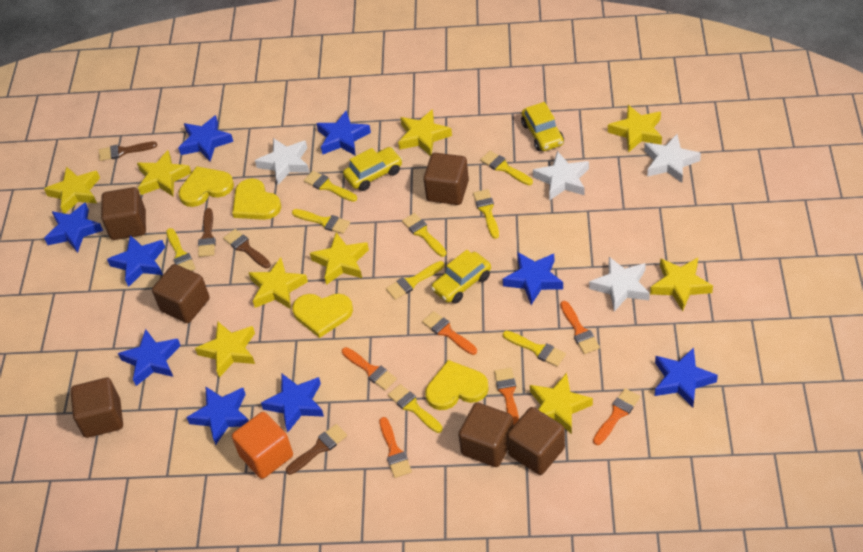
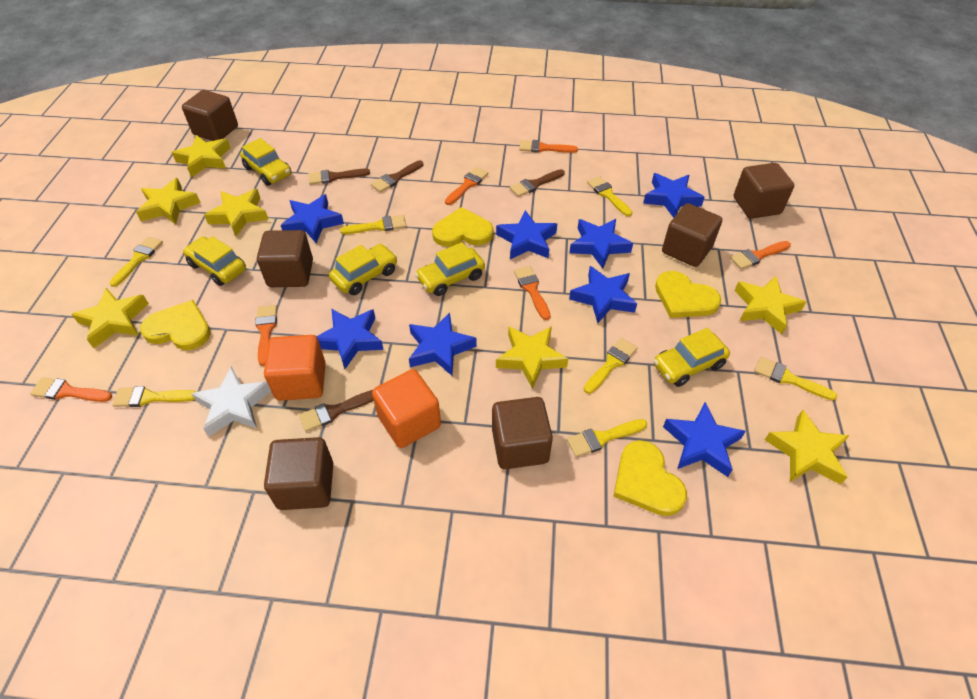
blue star: 9 -> 8
orange cube: 1 -> 2
white star: 4 -> 1
yellow brush: 9 -> 7
yellow car: 3 -> 5
yellow star: 9 -> 7

